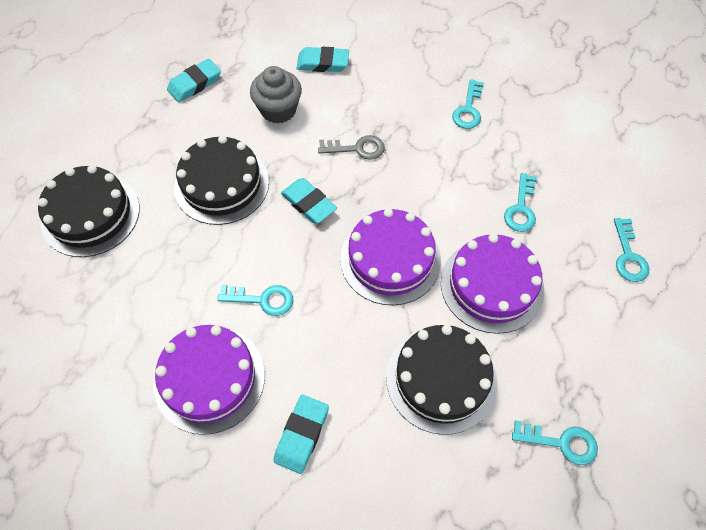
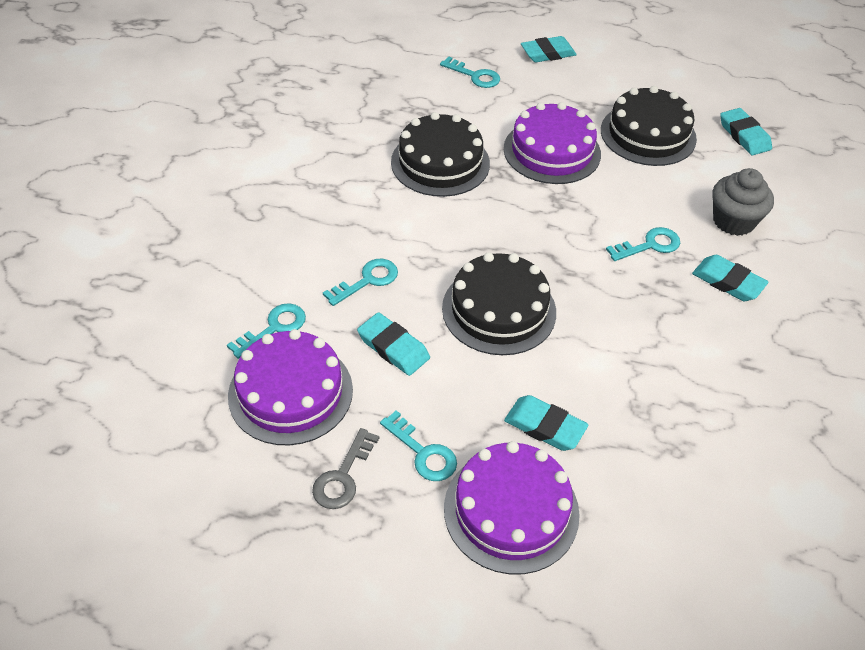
turquoise eraser: 4 -> 5

